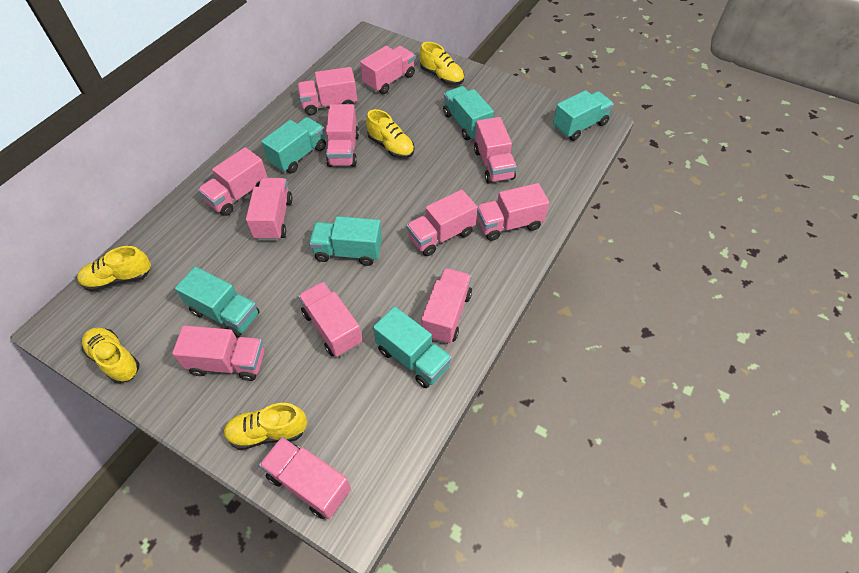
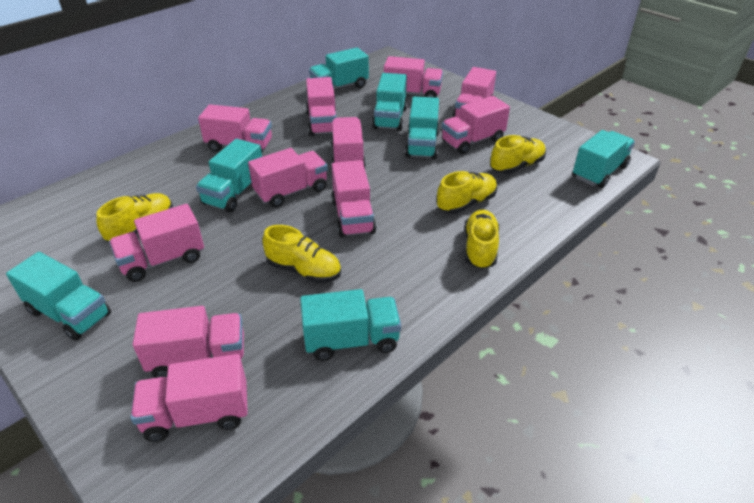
pink truck: 12 -> 11
turquoise truck: 6 -> 7

